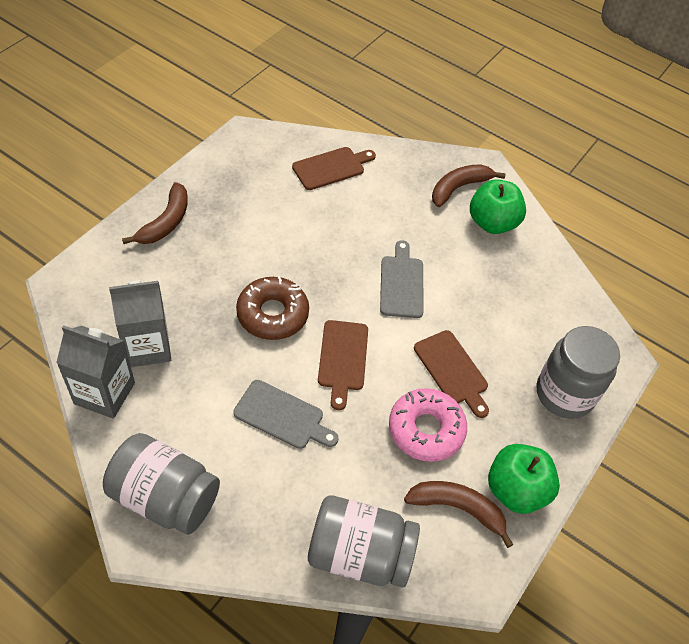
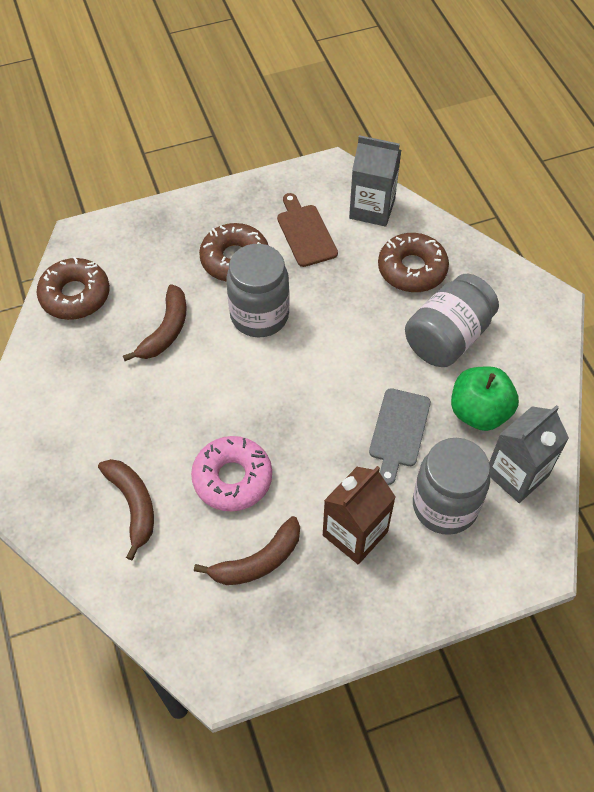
brown carton: 0 -> 1
brown cutting board: 3 -> 1
brown donut: 1 -> 3
green apple: 2 -> 1
grey cutting board: 2 -> 1

